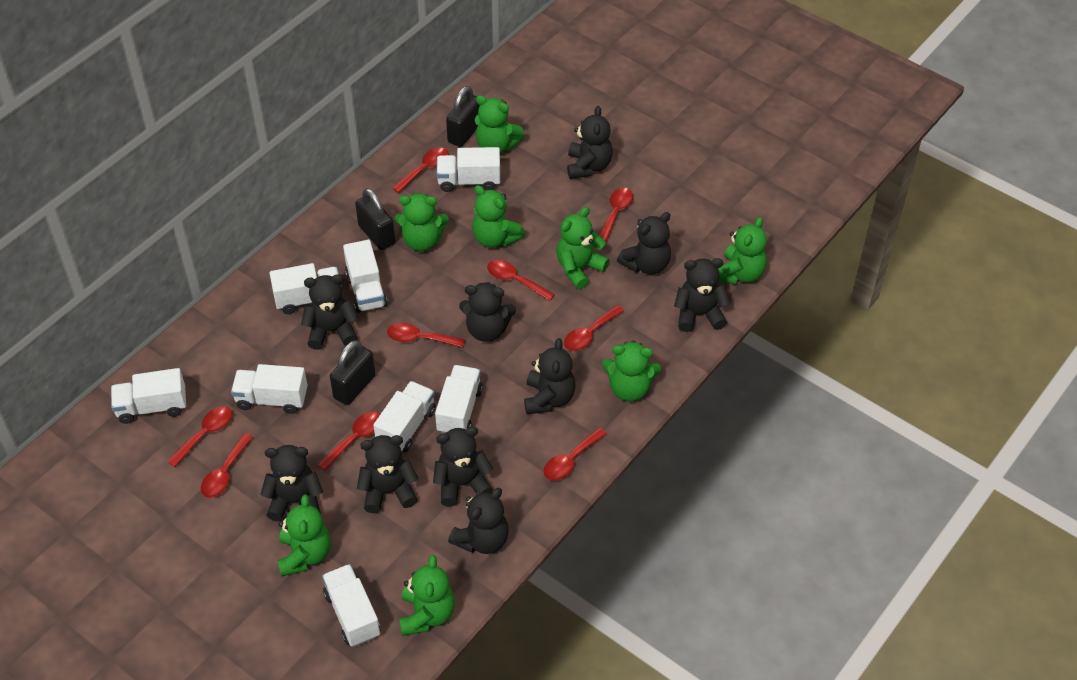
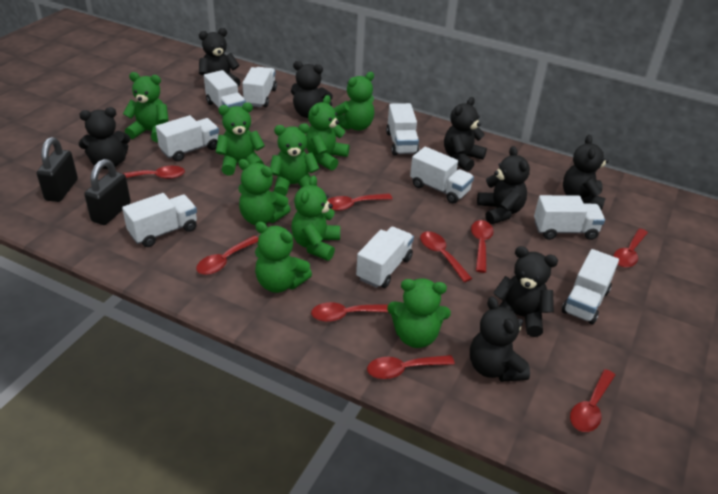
black padlock: 3 -> 2
black teddy bear: 10 -> 8
green teddy bear: 8 -> 9
white truck: 8 -> 9

